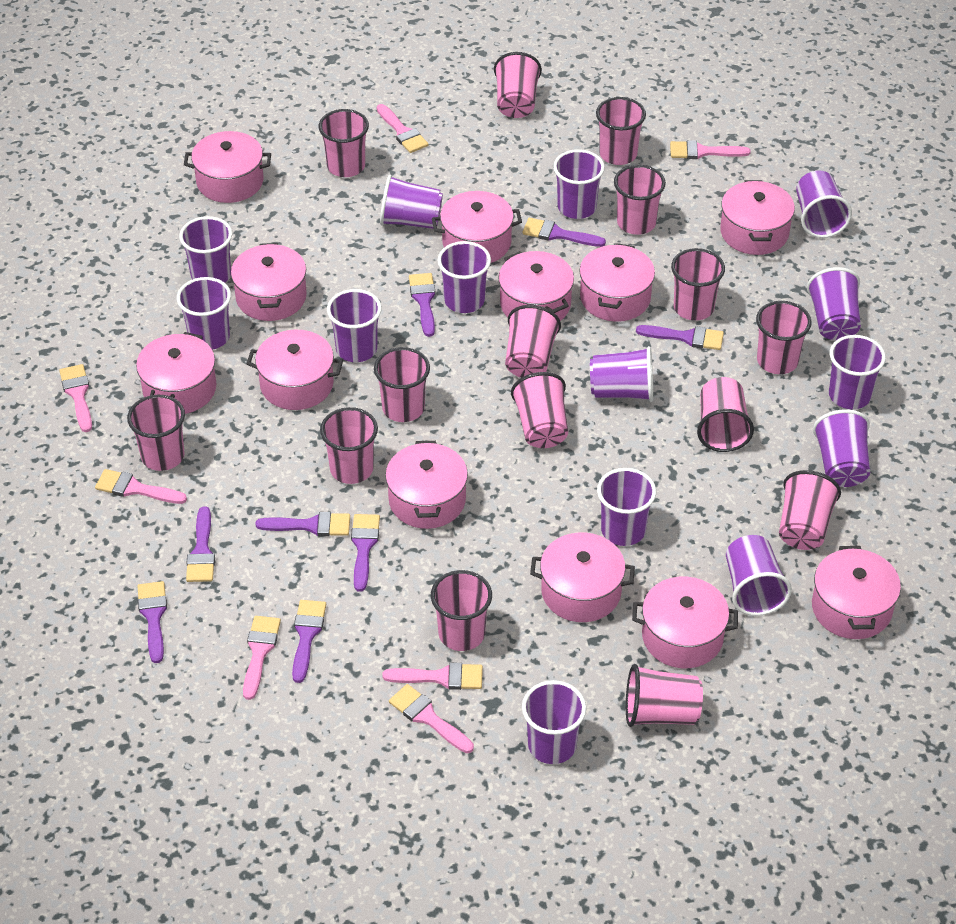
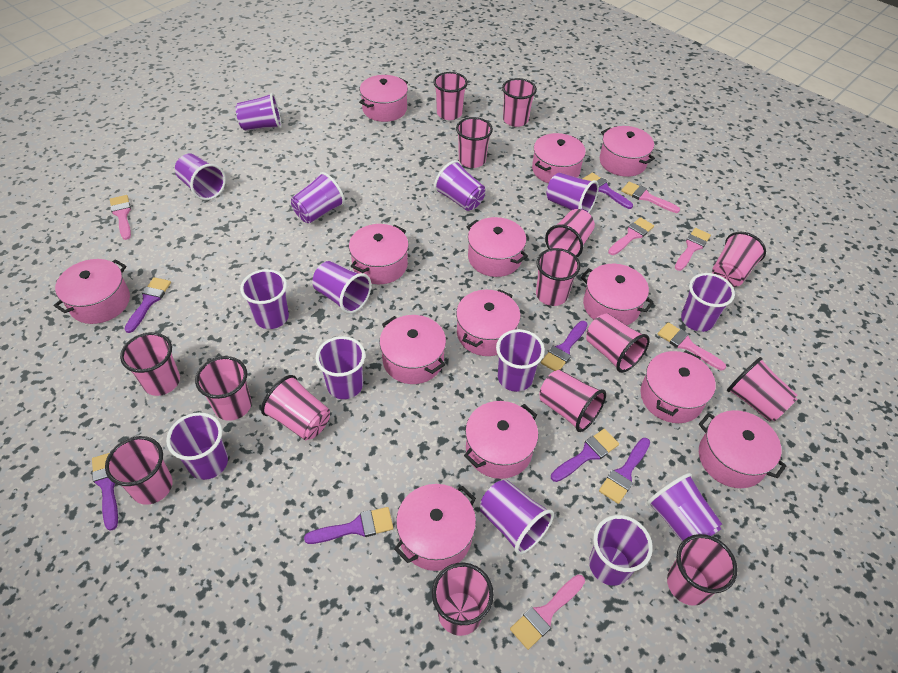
pink brush: 7 -> 6
pink pot: 12 -> 13
purple brush: 8 -> 7

